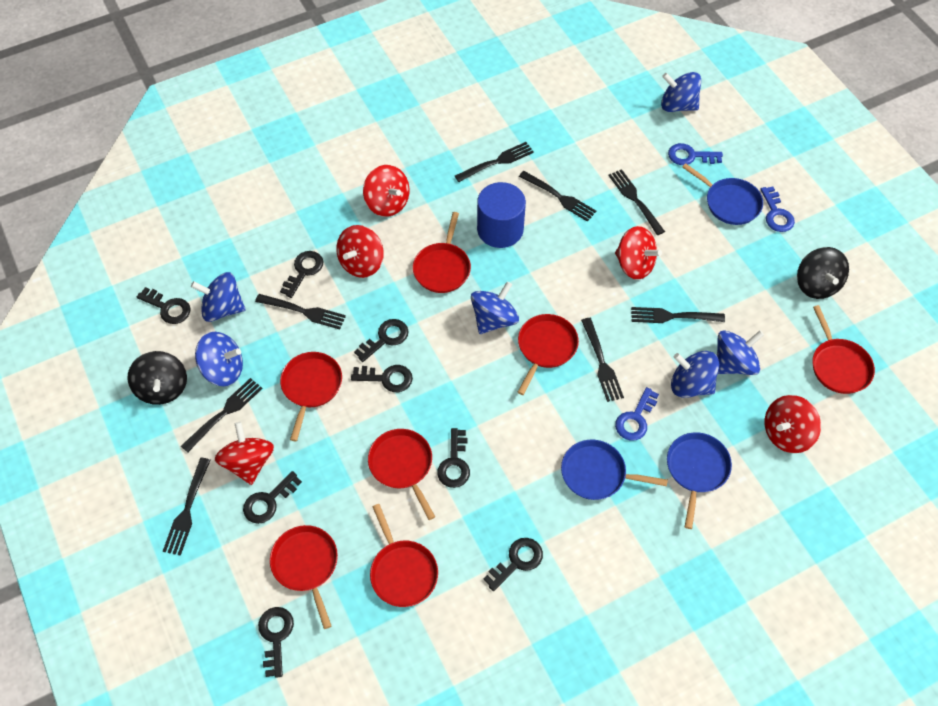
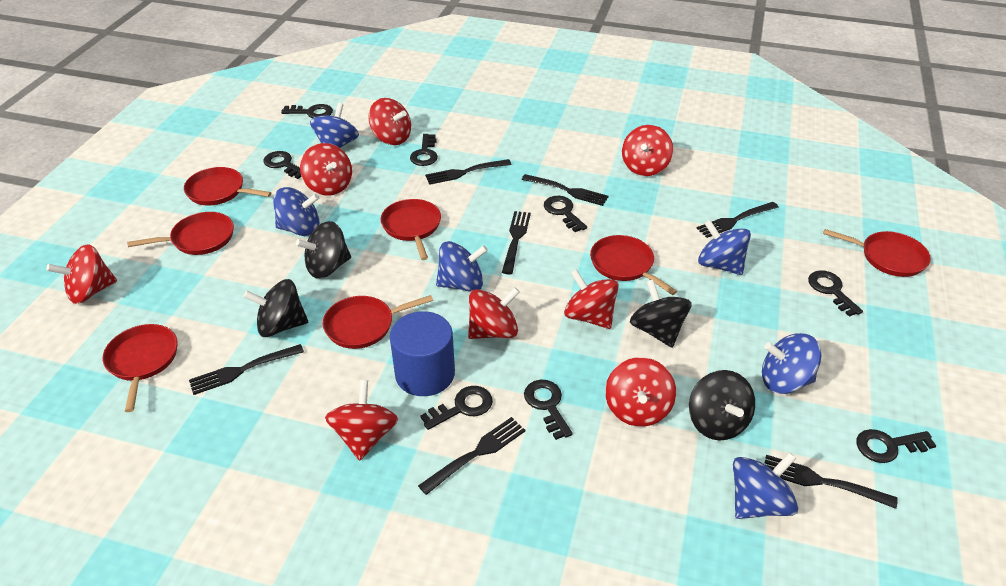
black fork: 8 -> 7
black spinning top: 2 -> 4
blue key: 3 -> 0
blue pan: 3 -> 0
red spinning top: 5 -> 8

